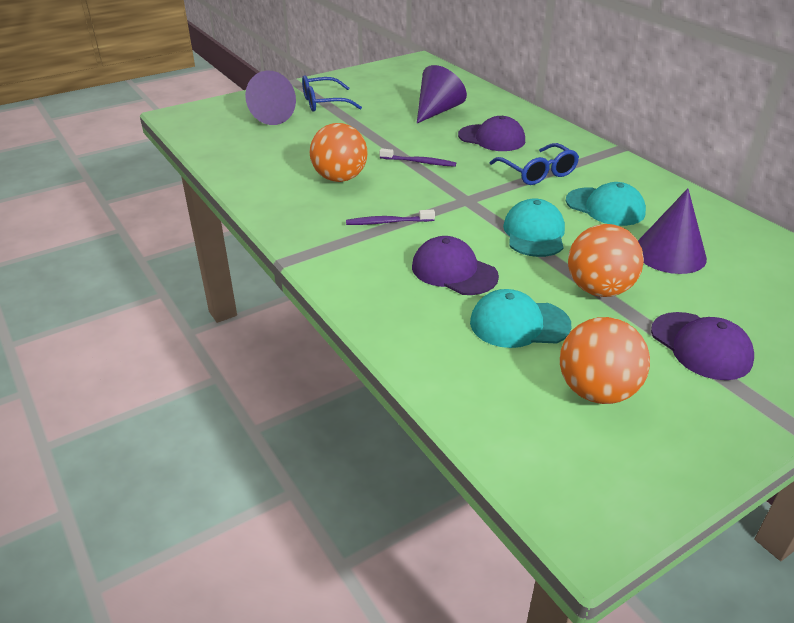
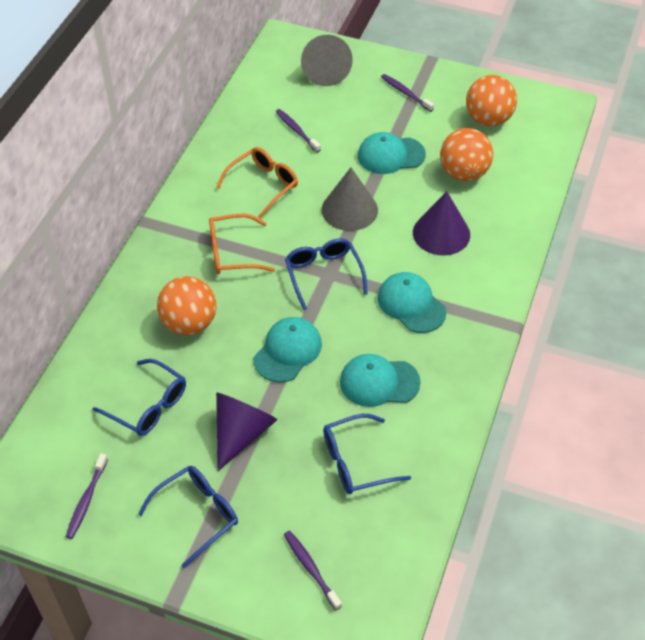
blue glasses: 2 -> 4
grey cone: 0 -> 2
orange glasses: 0 -> 2
purple cap: 3 -> 0
purple cone: 3 -> 2
purple toothbrush: 2 -> 4
turquoise cap: 3 -> 4

